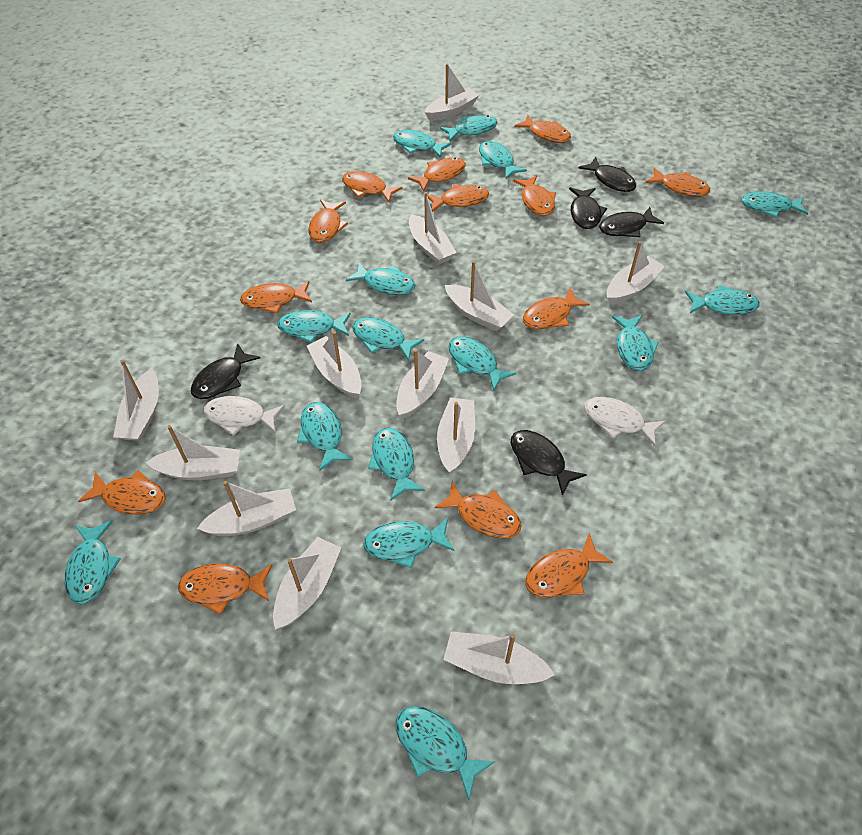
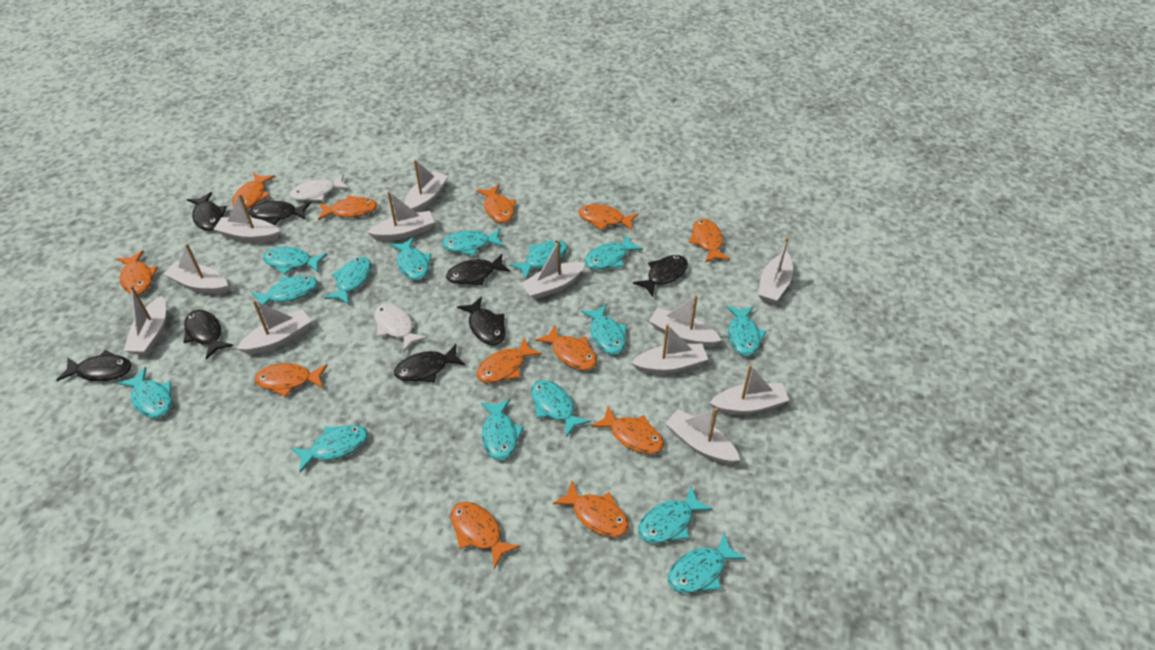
black fish: 5 -> 8
orange fish: 13 -> 12

